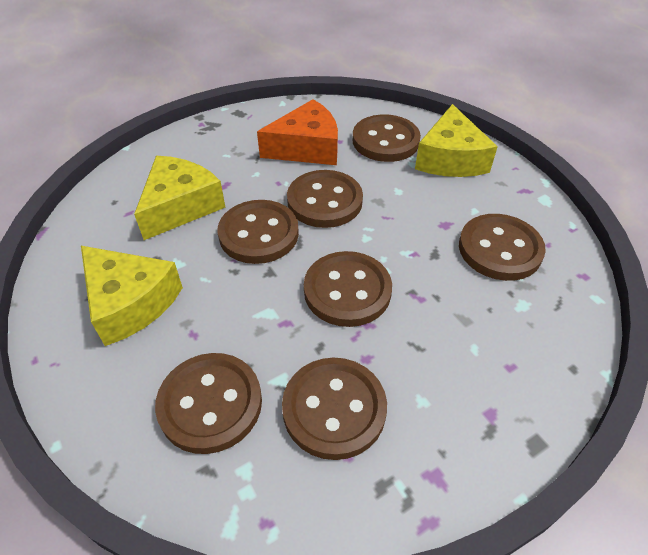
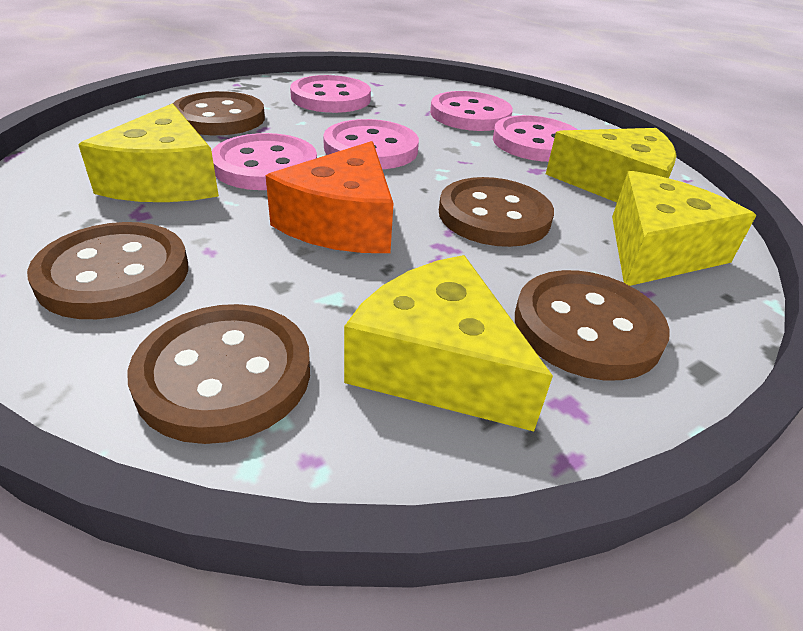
brown button: 7 -> 5
pink button: 0 -> 5
yellow cheese: 3 -> 4

